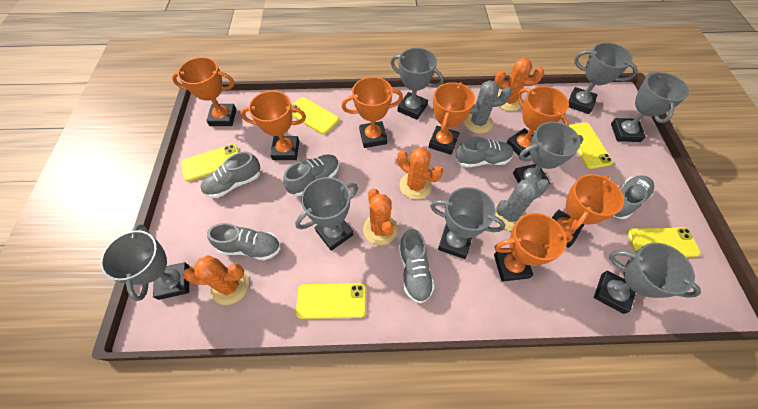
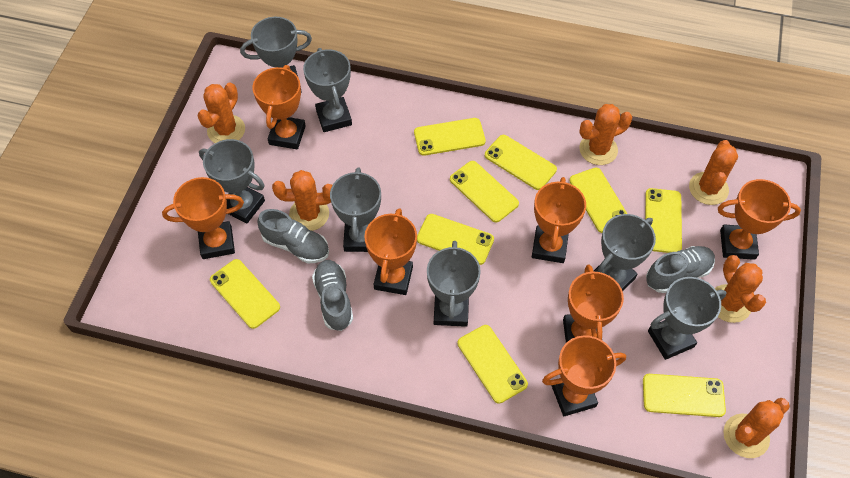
grey cactus: 2 -> 0
grey shoe: 6 -> 3
grey trophy: 8 -> 7
orange cactus: 4 -> 6
yellow phone: 5 -> 9

